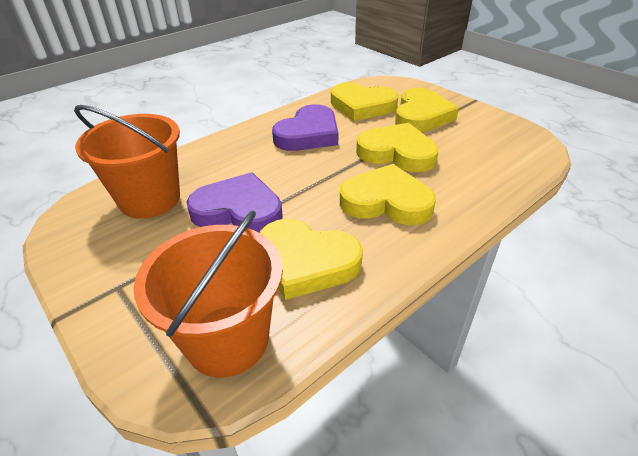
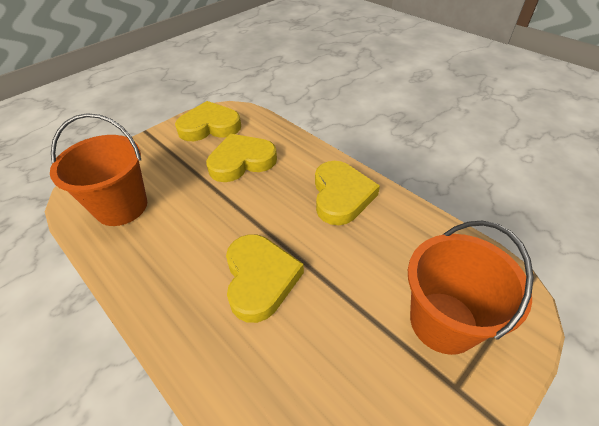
purple heart: 2 -> 0
yellow heart: 5 -> 4

